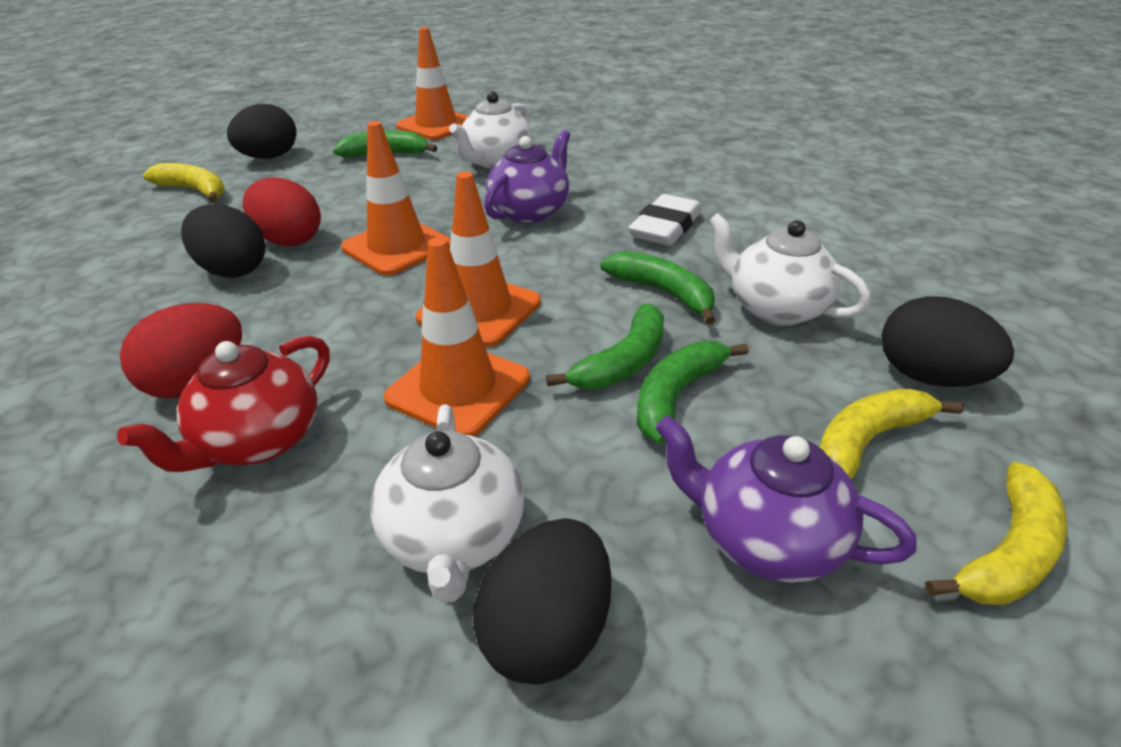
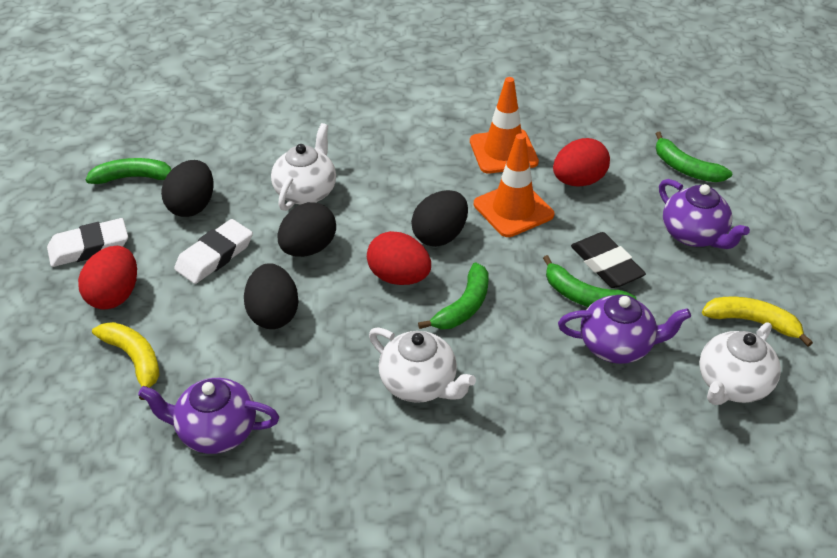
black eraser: 0 -> 1
orange traffic cone: 4 -> 2
purple teapot: 2 -> 3
red egg: 2 -> 3
red teapot: 1 -> 0
white eraser: 1 -> 2
yellow banana: 3 -> 2

